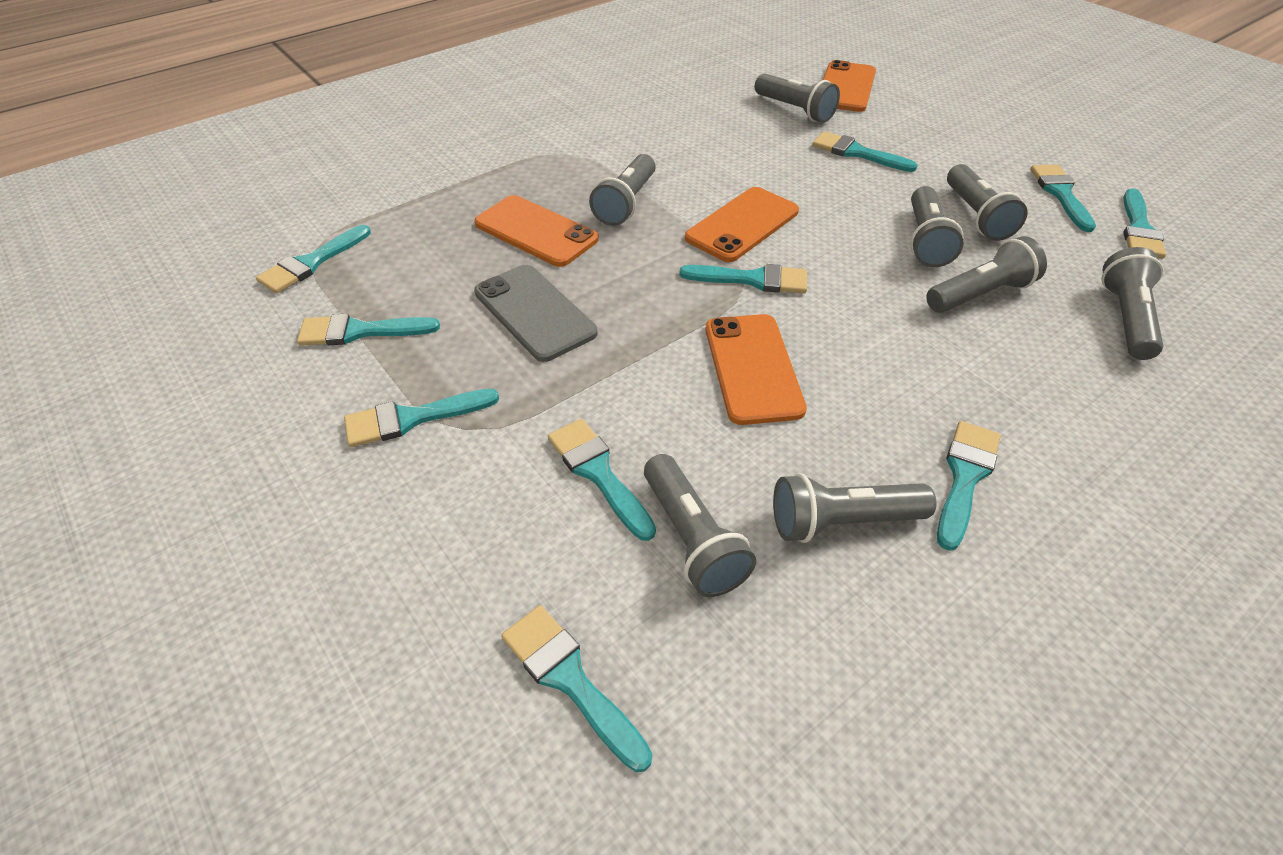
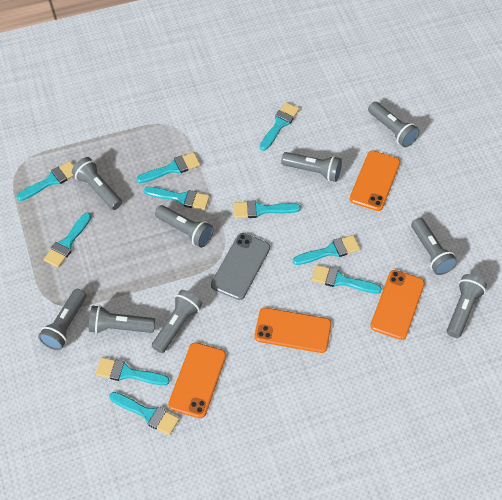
grey flashlight: 8 -> 9

